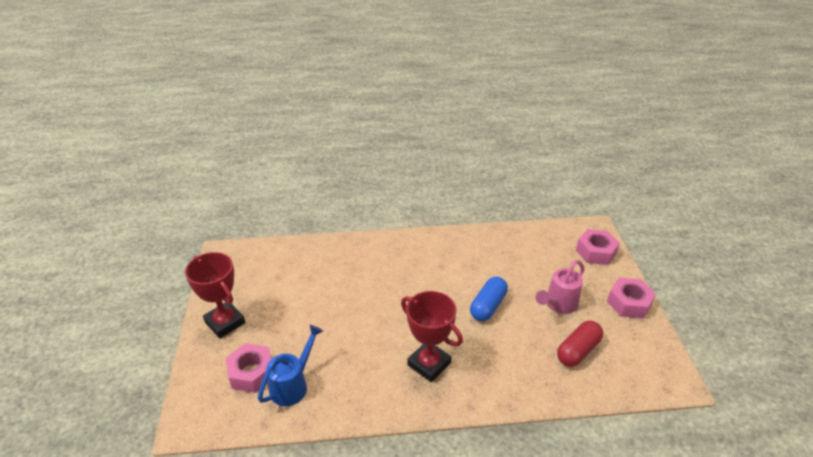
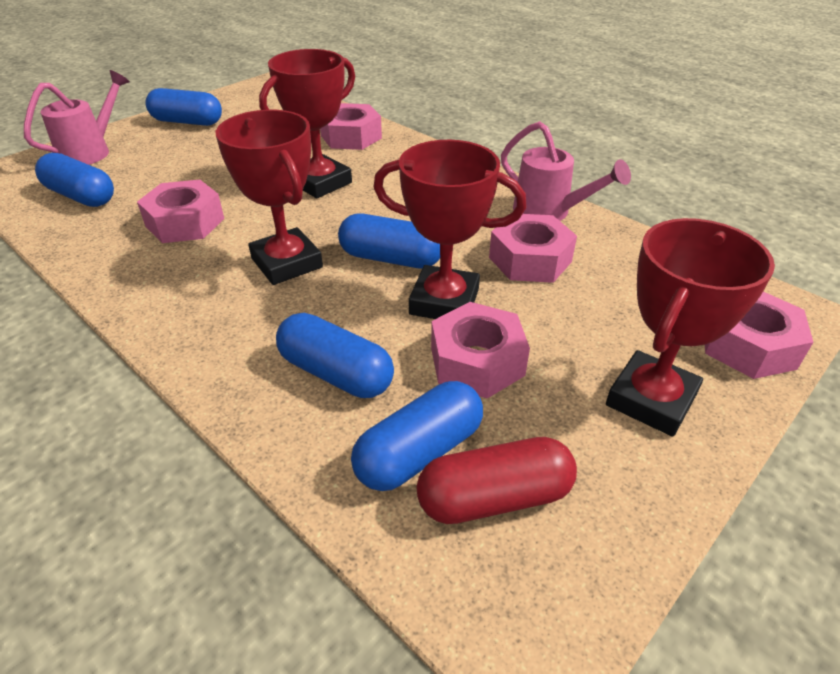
blue capsule: 1 -> 5
blue watering can: 1 -> 0
pink nut: 3 -> 5
pink watering can: 1 -> 2
red trophy: 2 -> 4

